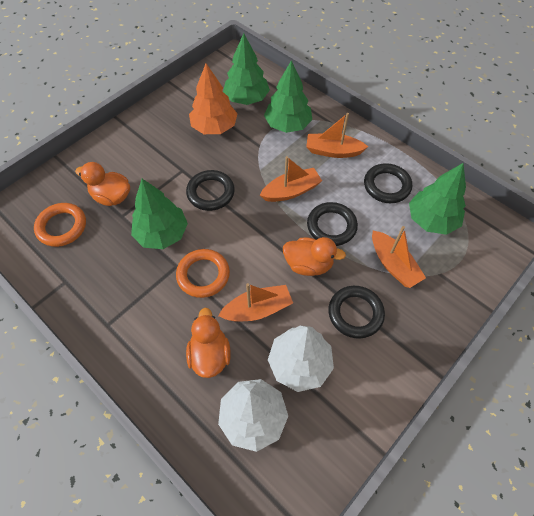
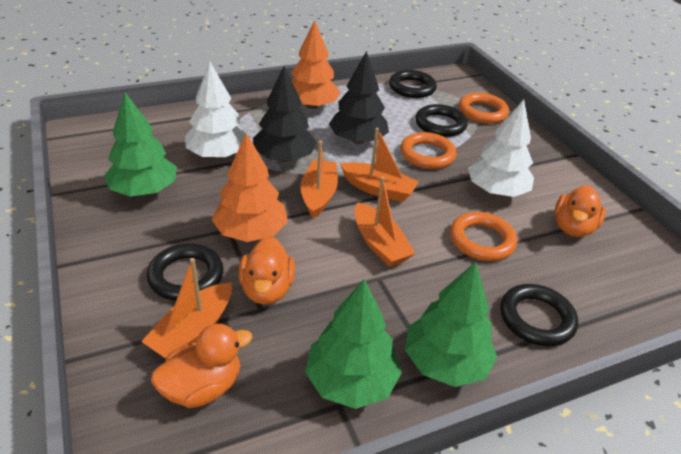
black tree: 0 -> 2
green tree: 4 -> 3
orange ring: 2 -> 3
orange tree: 1 -> 2

